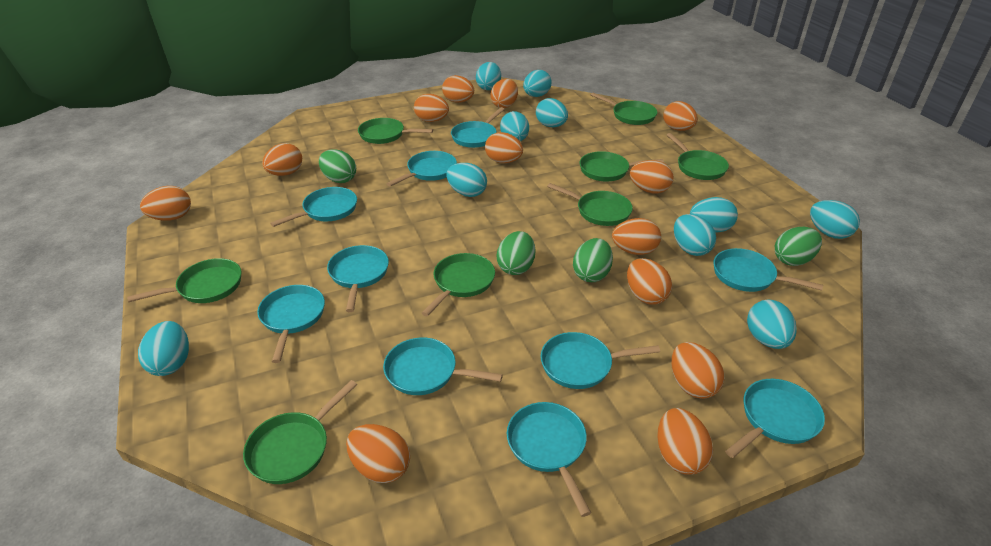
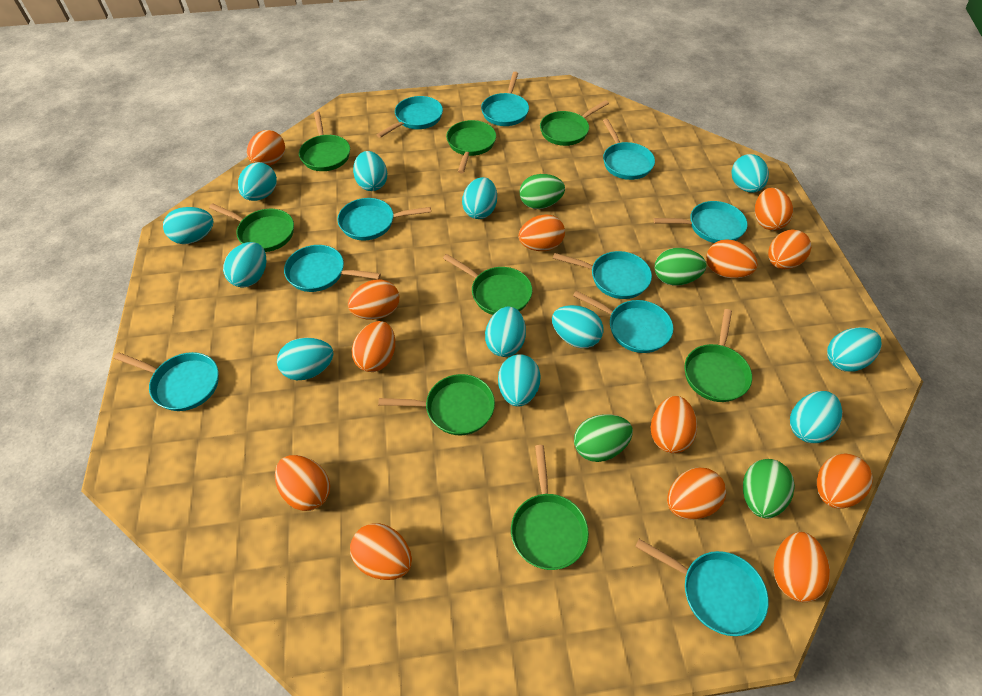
turquoise egg: 10 -> 12

